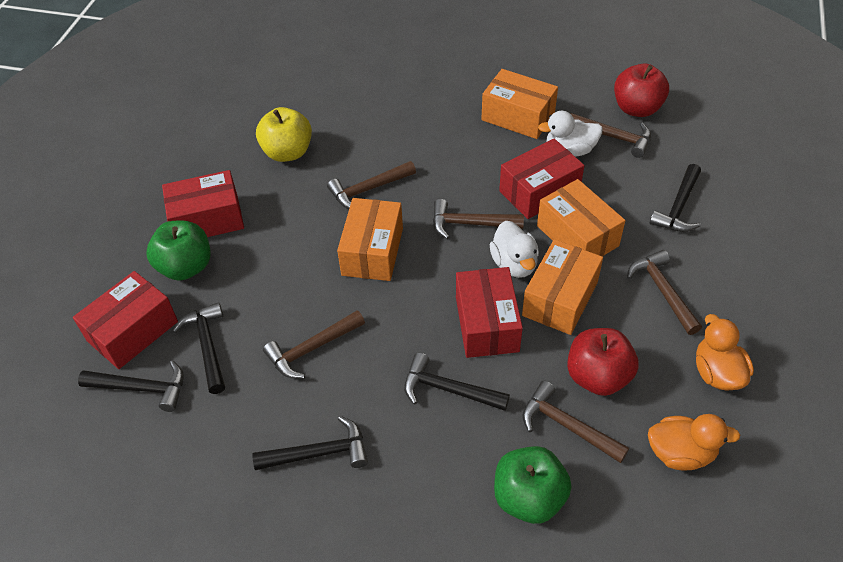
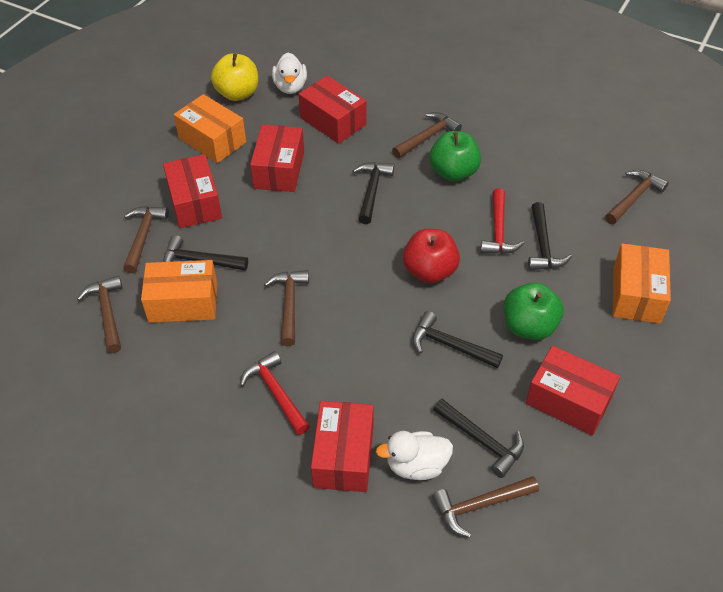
orange box: 4 -> 3
orange duck: 2 -> 0
red apple: 2 -> 1
red box: 4 -> 5
red hammer: 0 -> 2

